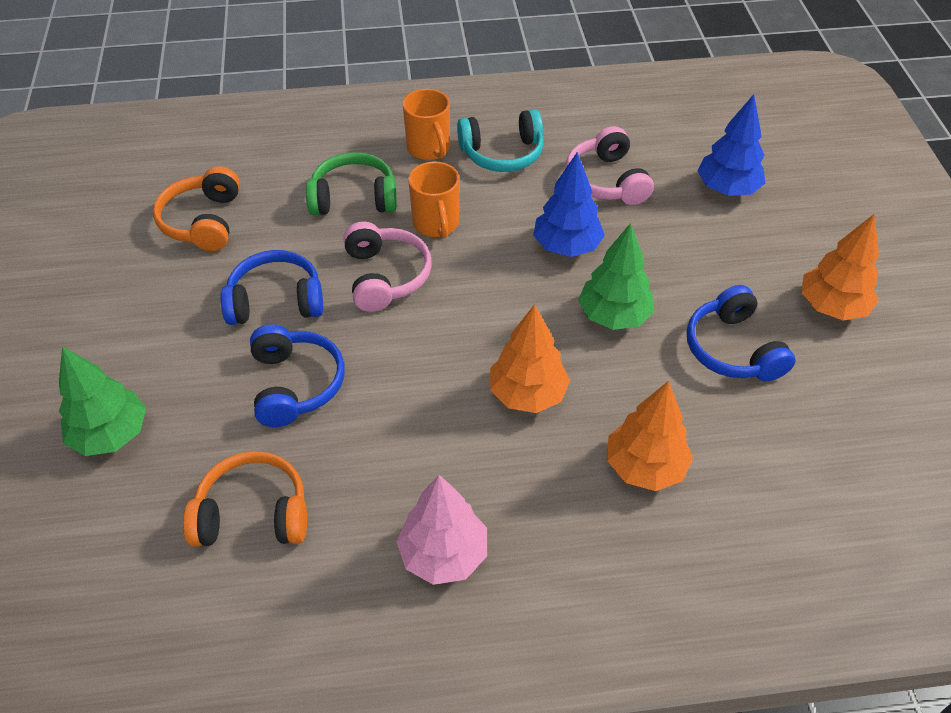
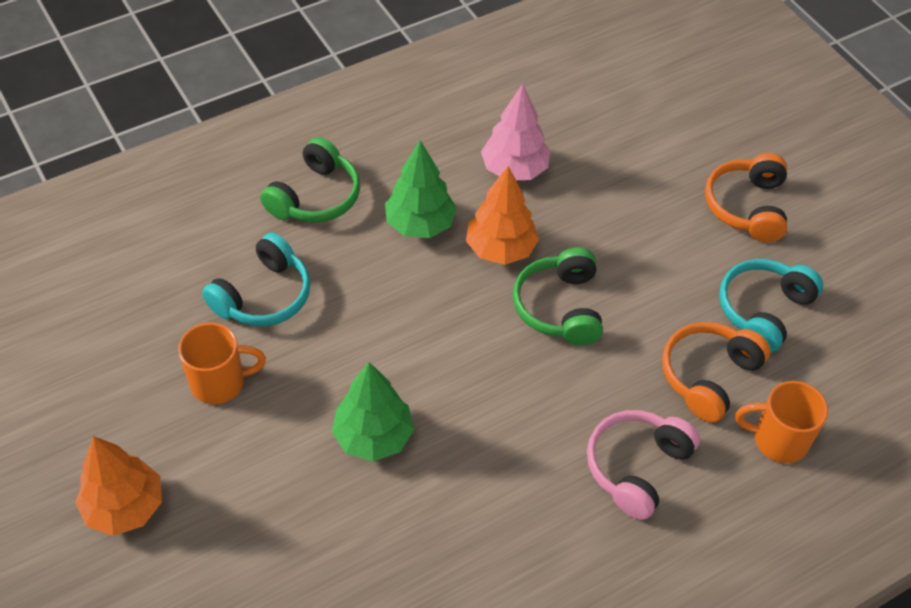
blue headphones: 3 -> 0
blue tree: 2 -> 0
green headphones: 1 -> 2
orange tree: 3 -> 2
pink headphones: 2 -> 1
turquoise headphones: 1 -> 2

